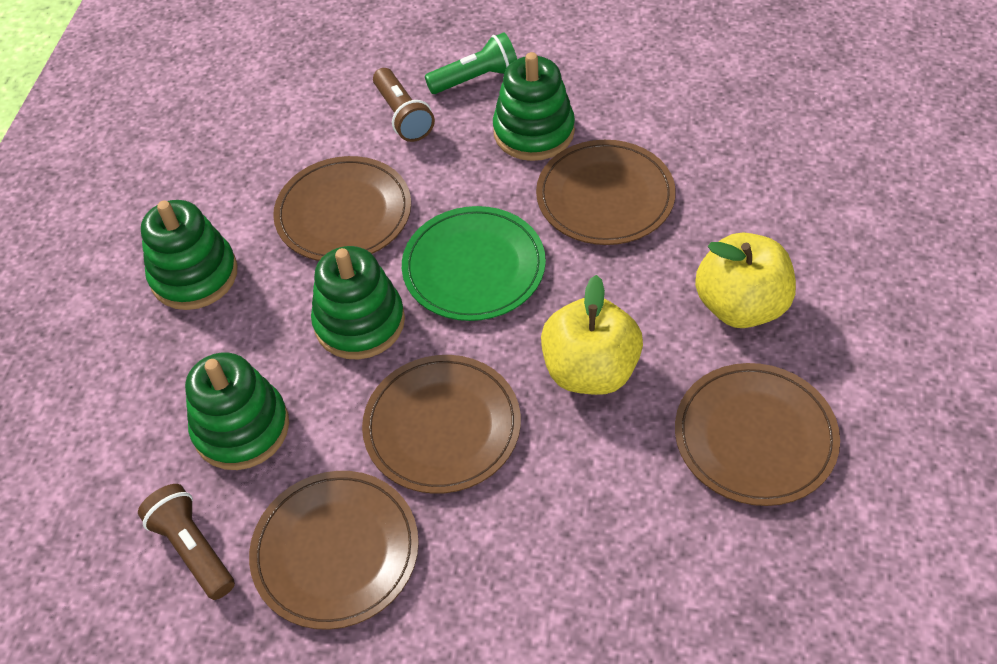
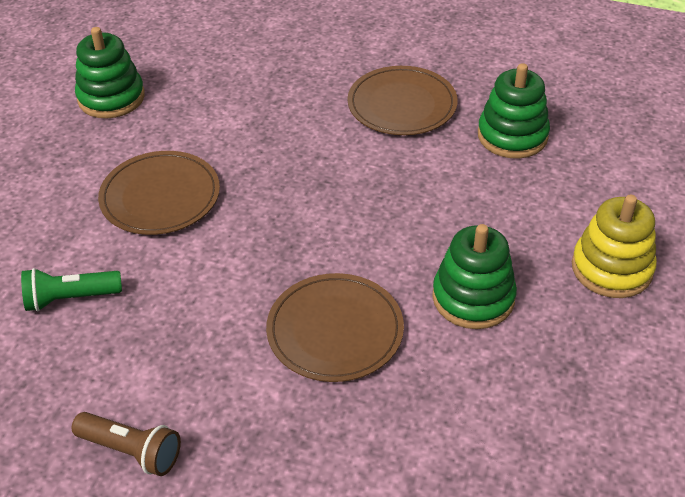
brown flashlight: 2 -> 1
brown plate: 5 -> 3
green plate: 1 -> 0
green stacking toy: 4 -> 3
yellow apple: 2 -> 0
yellow stacking toy: 0 -> 1

